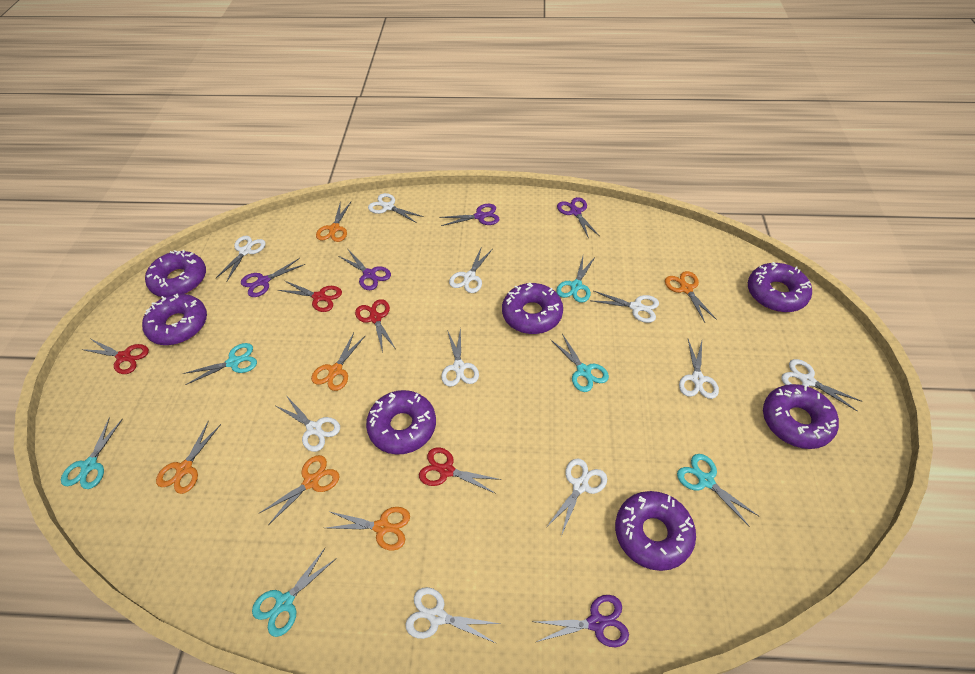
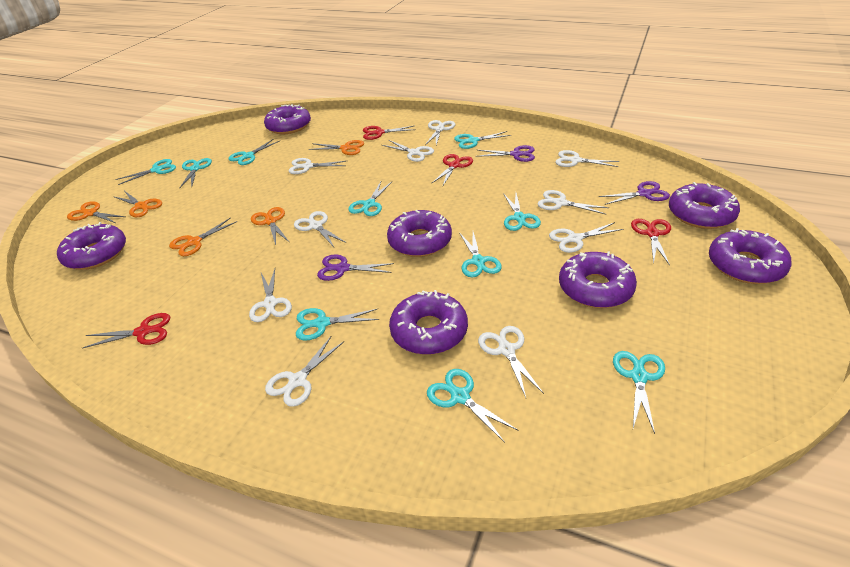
orange scissors: 6 -> 5
purple scissors: 5 -> 3
turquoise scissors: 6 -> 10

